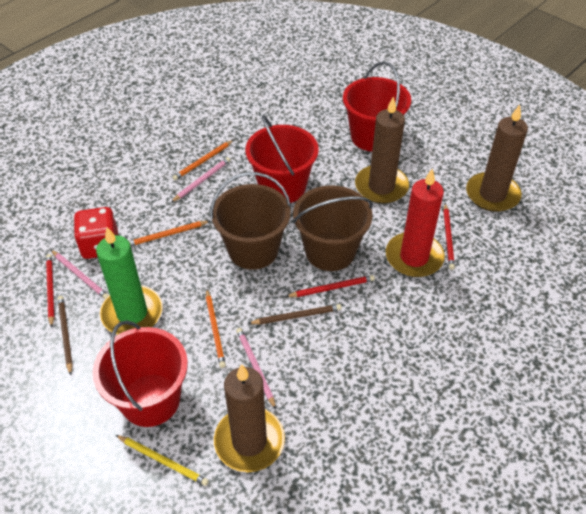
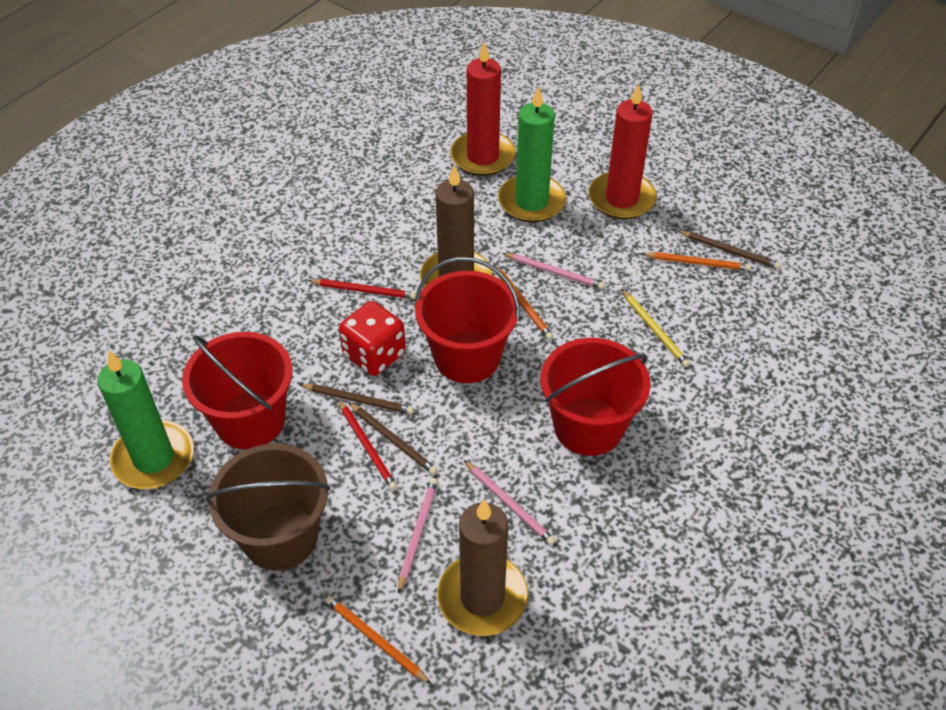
brown bucket: 2 -> 1
brown candle: 3 -> 2
brown pencil: 2 -> 3
green candle: 1 -> 2
red candle: 1 -> 2
red pencil: 3 -> 2

